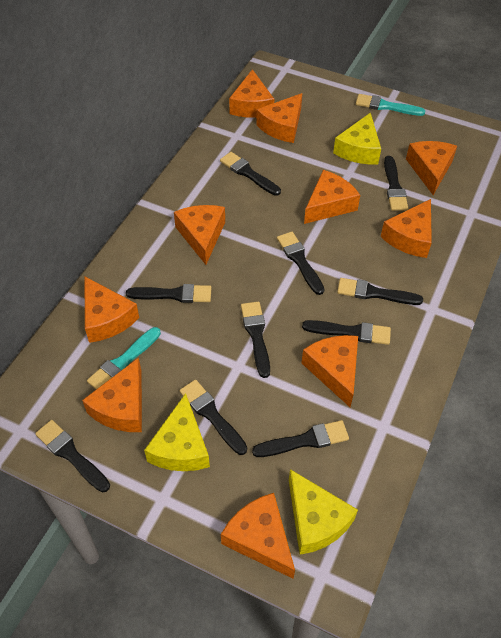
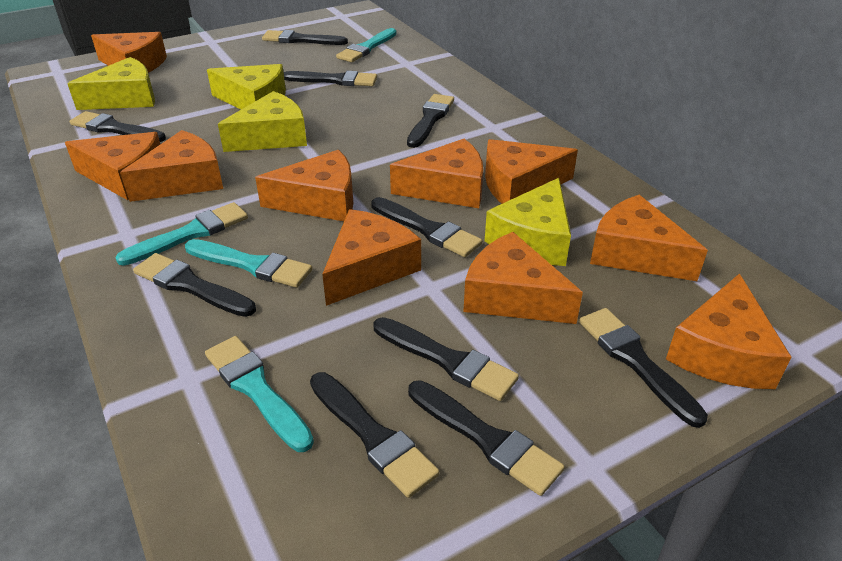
turquoise brush: 2 -> 4
yellow cheese: 3 -> 4

